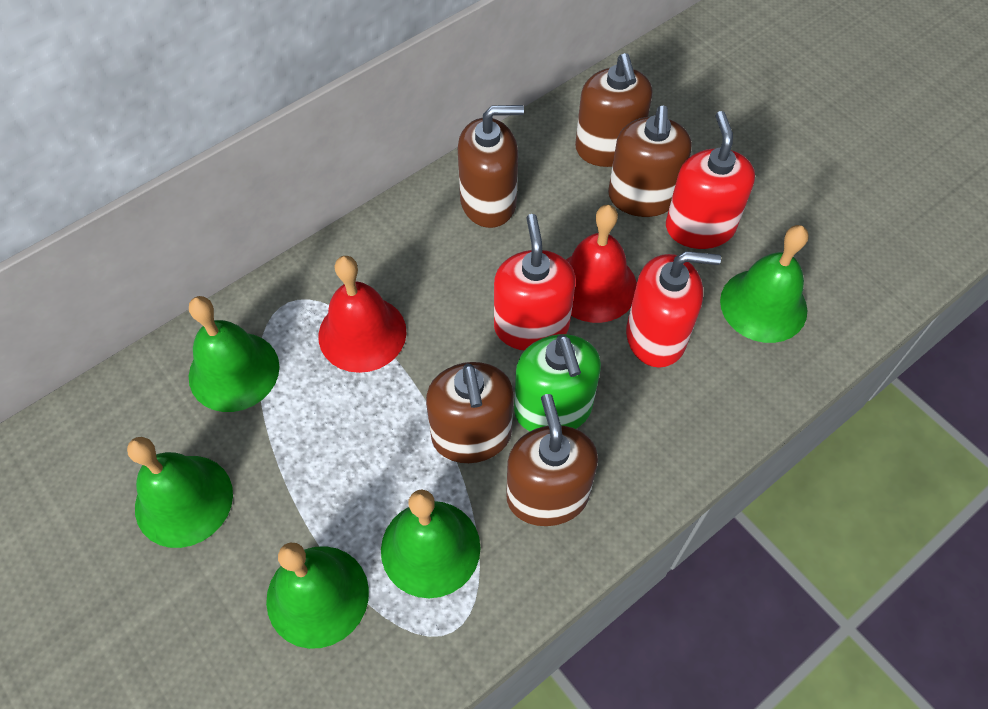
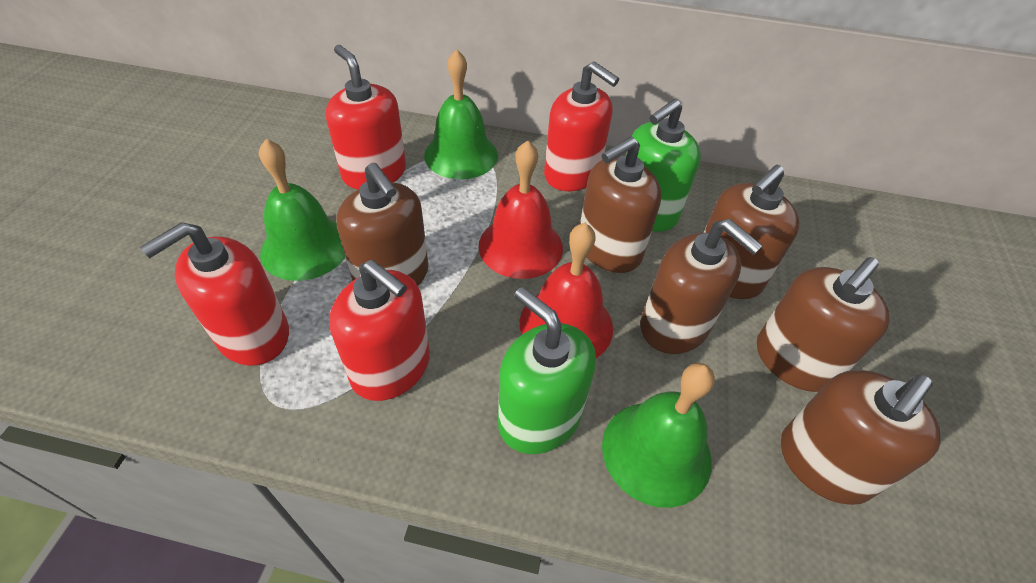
brown soap dispenser: 5 -> 6
green bell: 5 -> 3
green soap dispenser: 1 -> 2
red soap dispenser: 3 -> 4

